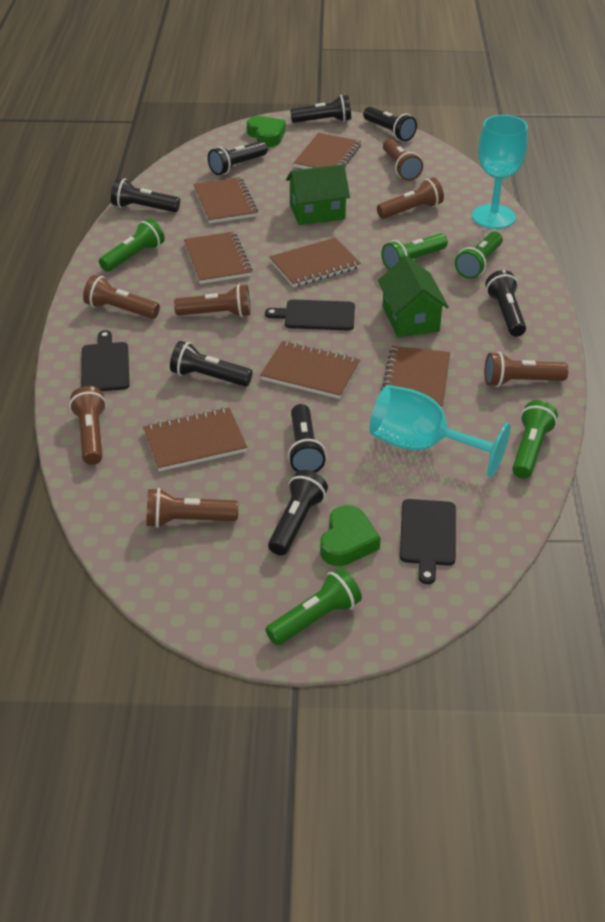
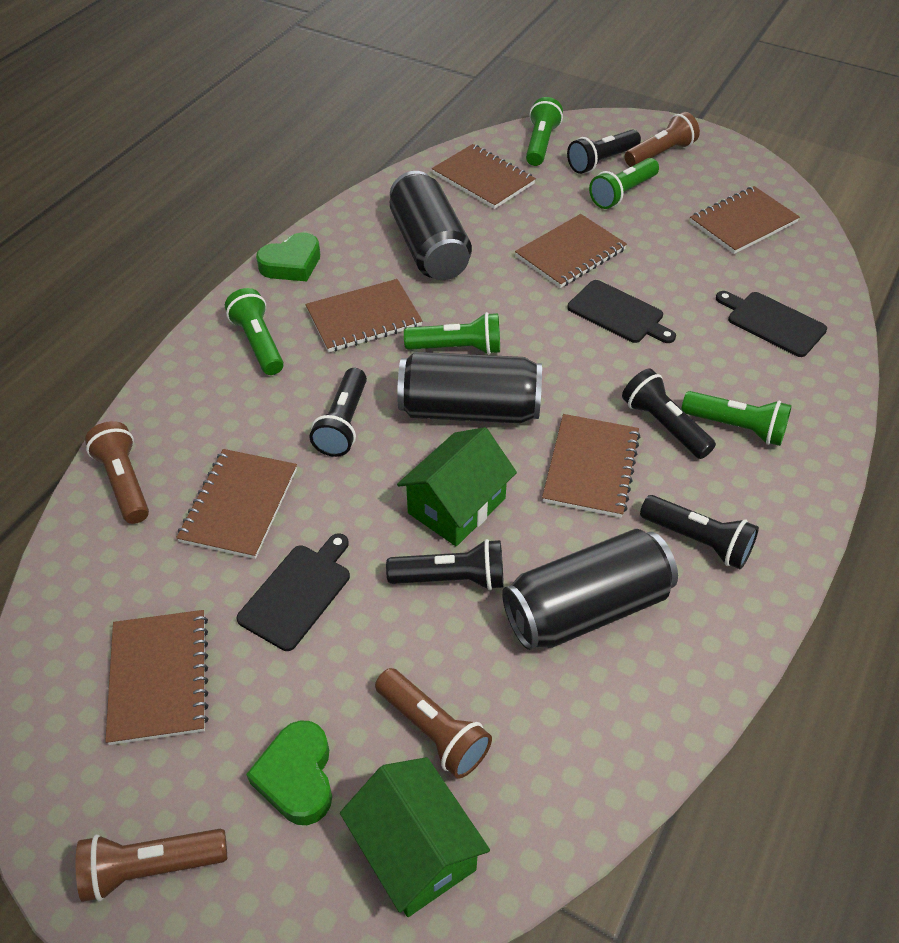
black can: 0 -> 3
black flashlight: 8 -> 5
brown flashlight: 7 -> 4
turquoise goblet: 2 -> 0

